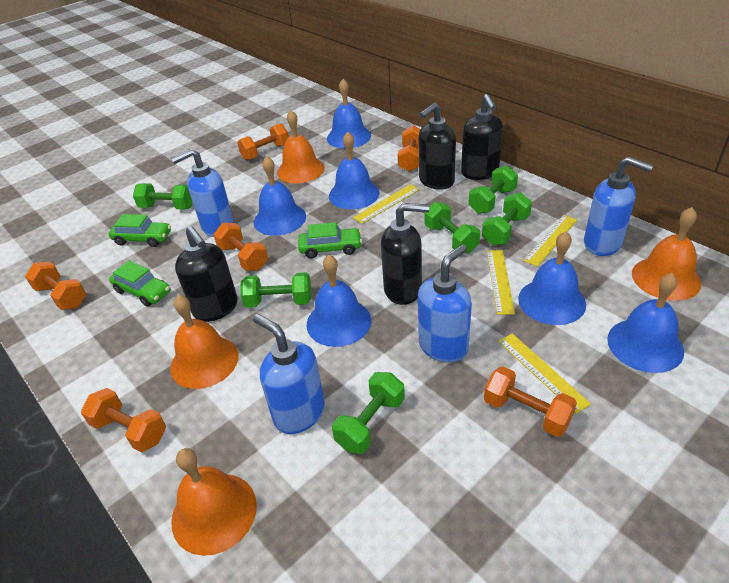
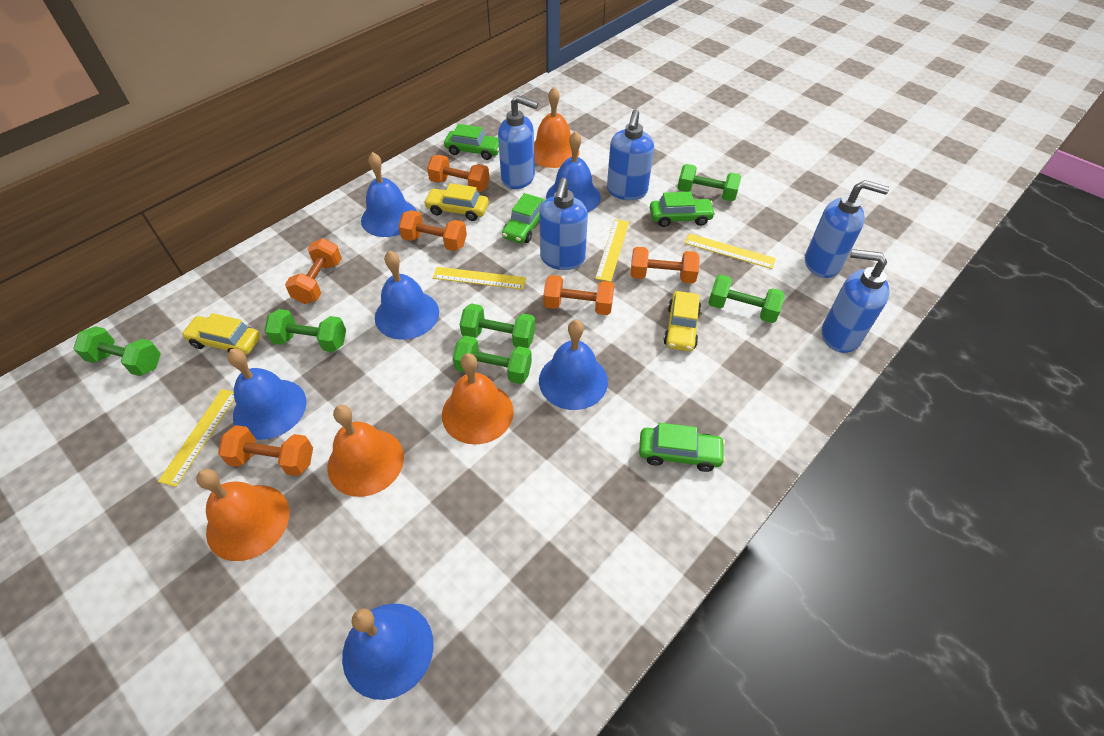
black soap dispenser: 4 -> 0
blue soap dispenser: 4 -> 5
green car: 3 -> 4
yellow car: 0 -> 3

